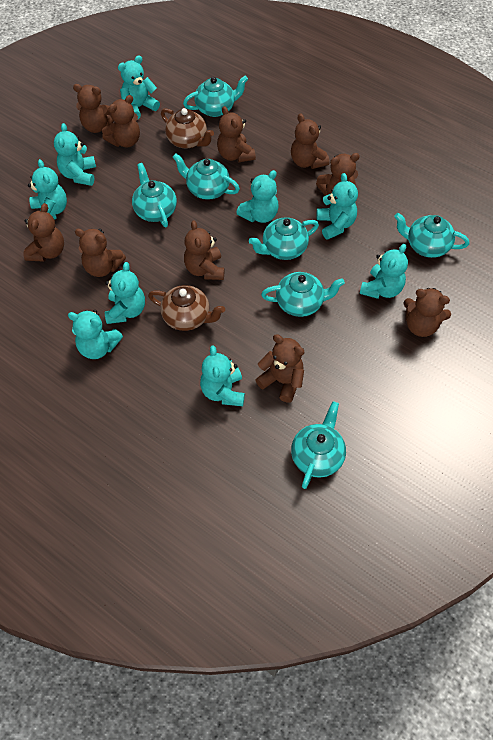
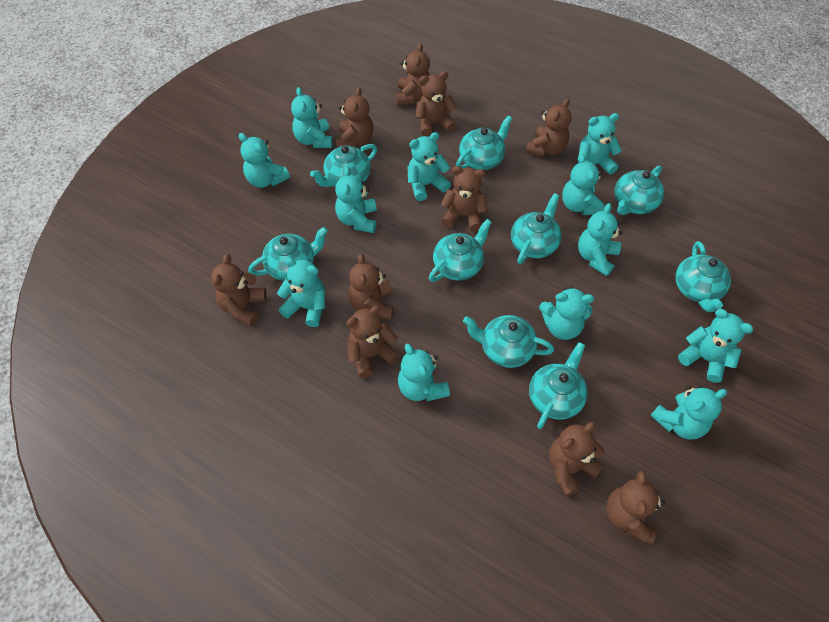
brown teapot: 2 -> 0
turquoise teapot: 7 -> 9
turquoise teddy bear: 9 -> 12

